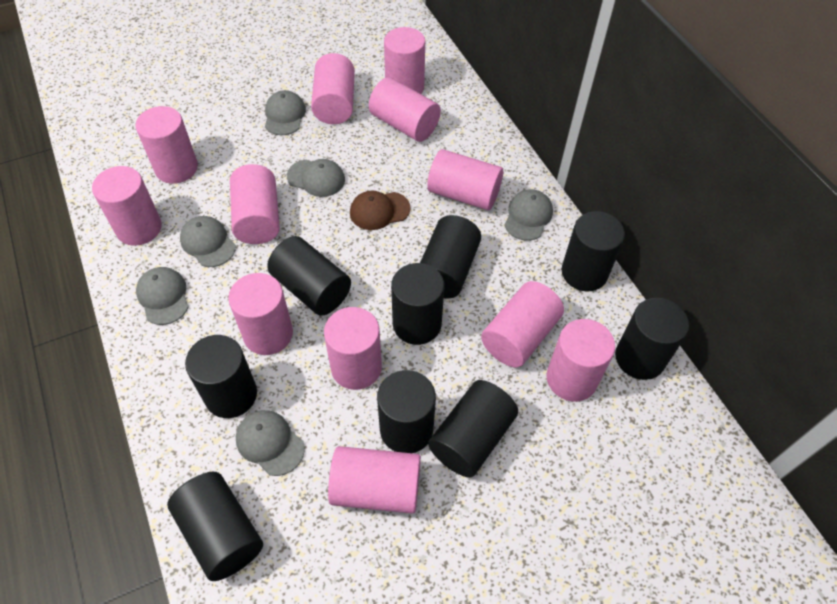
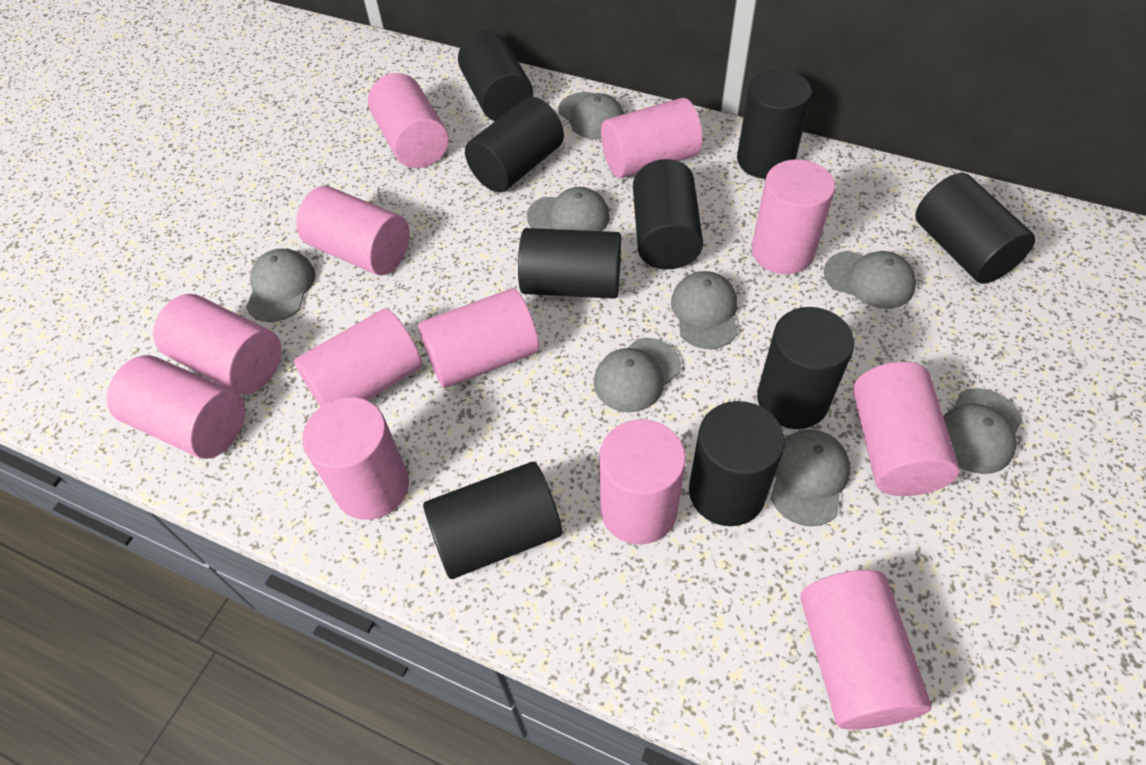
brown cap: 1 -> 0
grey cap: 6 -> 8

